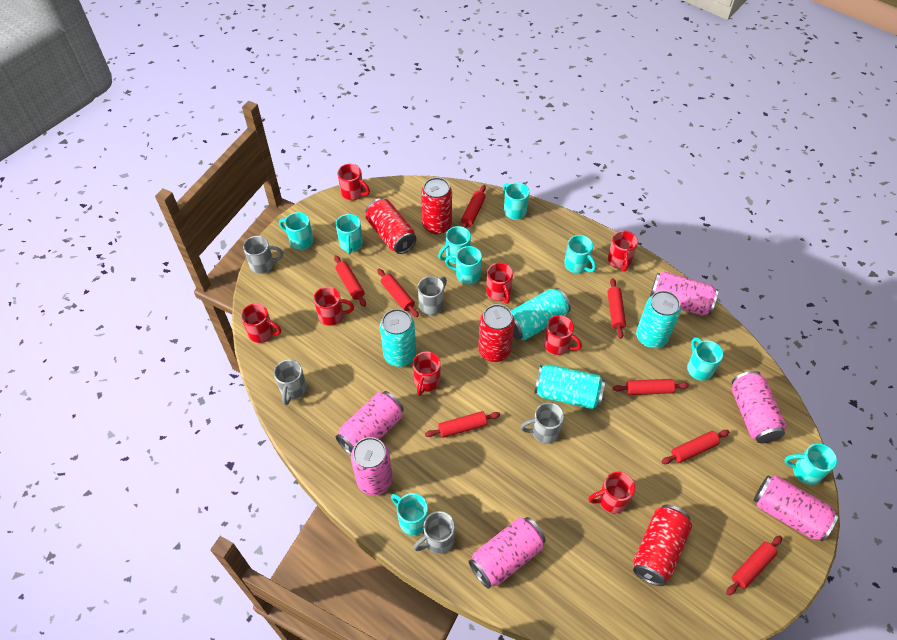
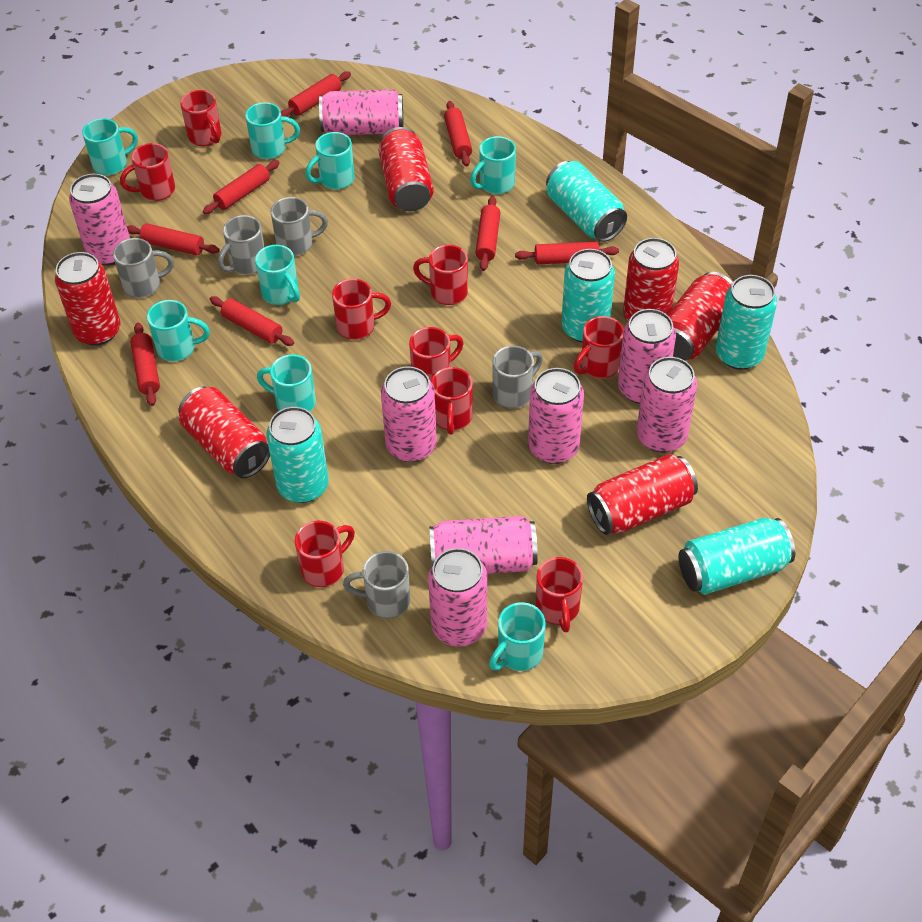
pink can: 6 -> 8
red can: 4 -> 6
red mug: 8 -> 9
turquoise can: 4 -> 5
turquoise mug: 9 -> 8

